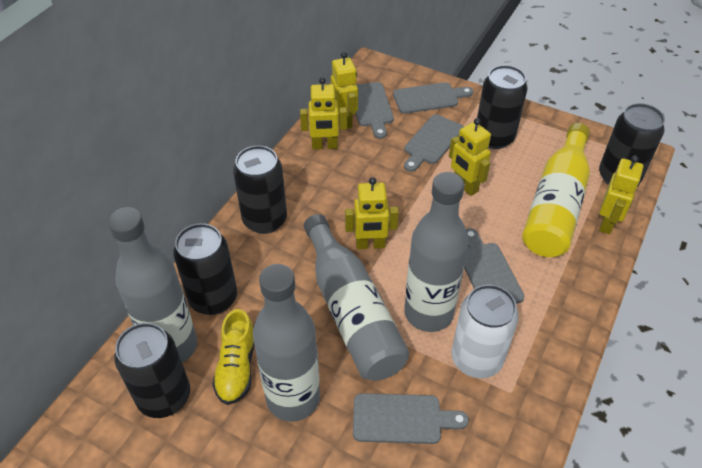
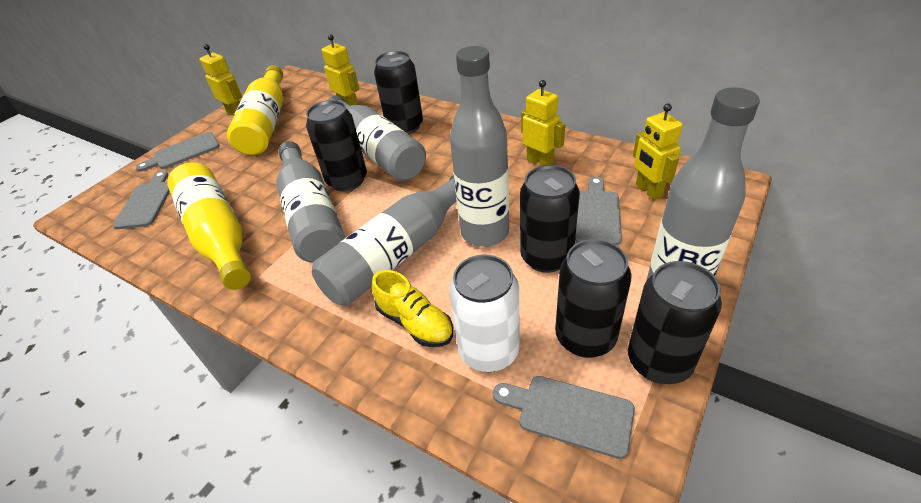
grey bottle: 4 -> 5
grey cutting board: 5 -> 4
yellow bottle: 1 -> 2
yellow robot: 5 -> 4

